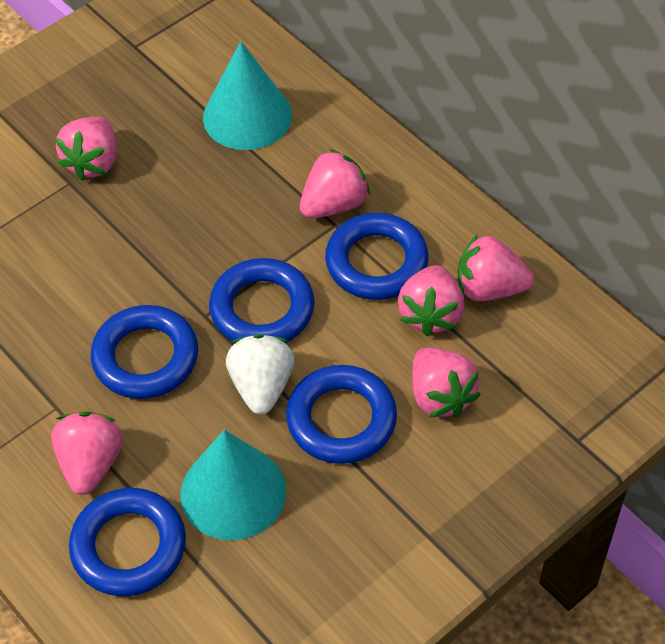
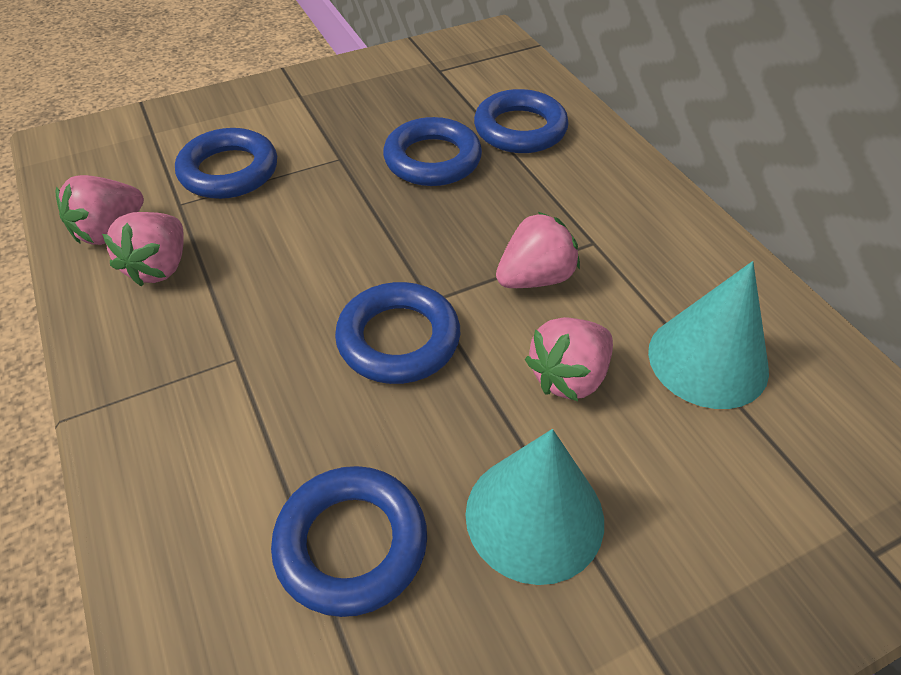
pink strawberry: 6 -> 4
white strawberry: 1 -> 0

